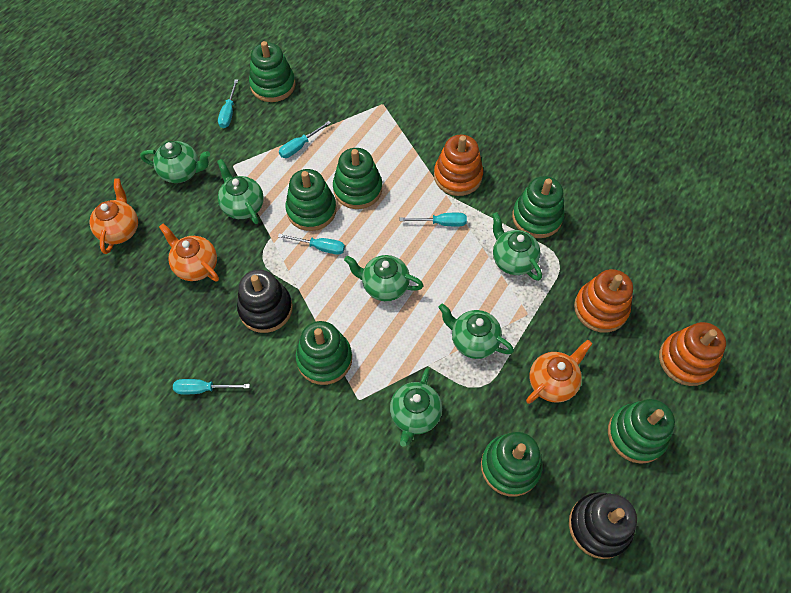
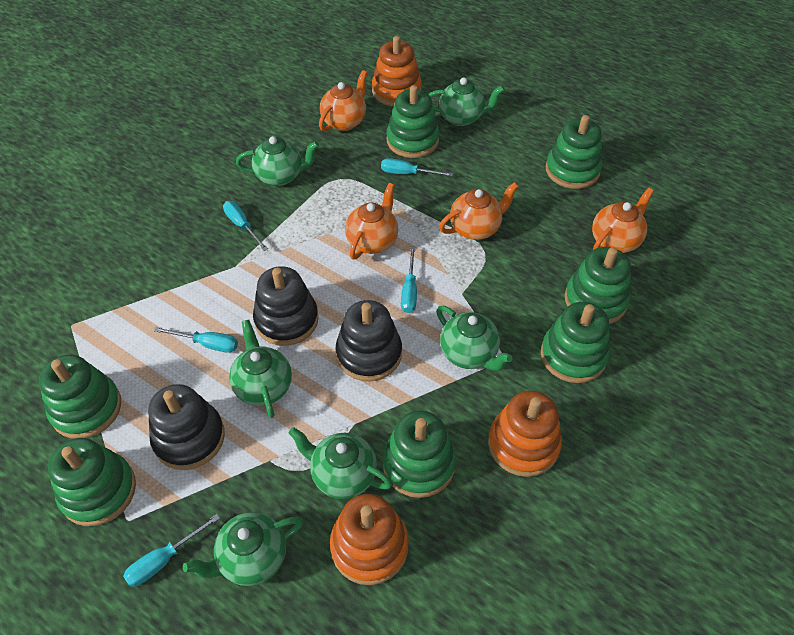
black stacking toy: 2 -> 3
orange teapot: 3 -> 4

